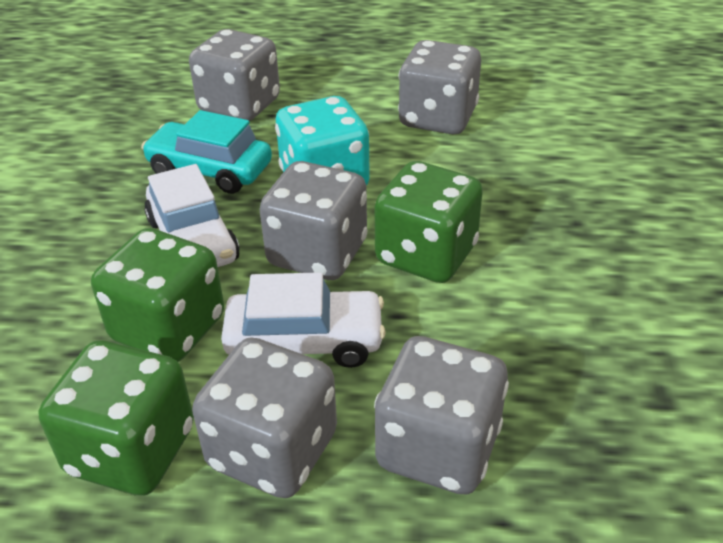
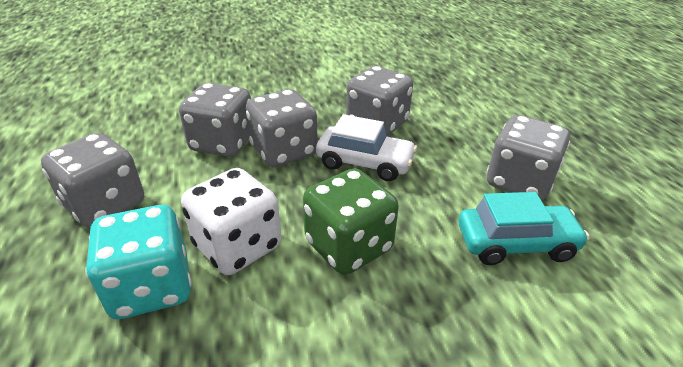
green dice: 3 -> 1
white car: 2 -> 1
white dice: 0 -> 1

